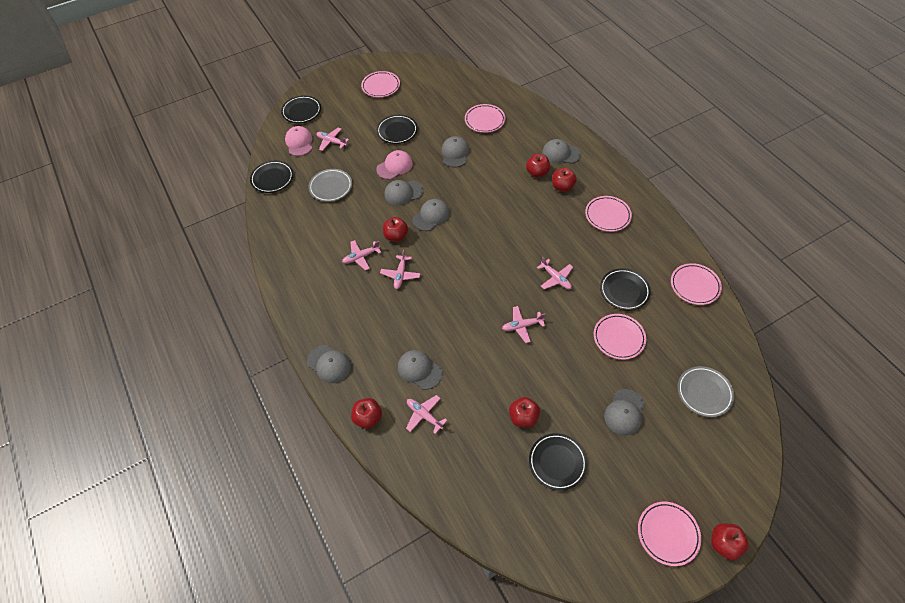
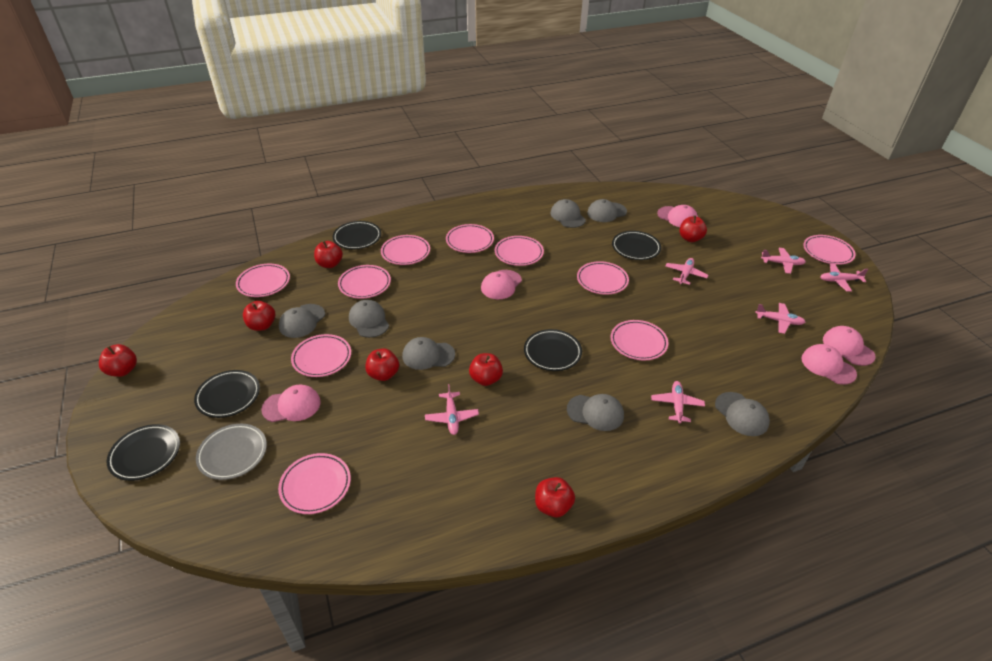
grey plate: 2 -> 1
pink cap: 2 -> 5
pink plate: 6 -> 10
red apple: 6 -> 7

